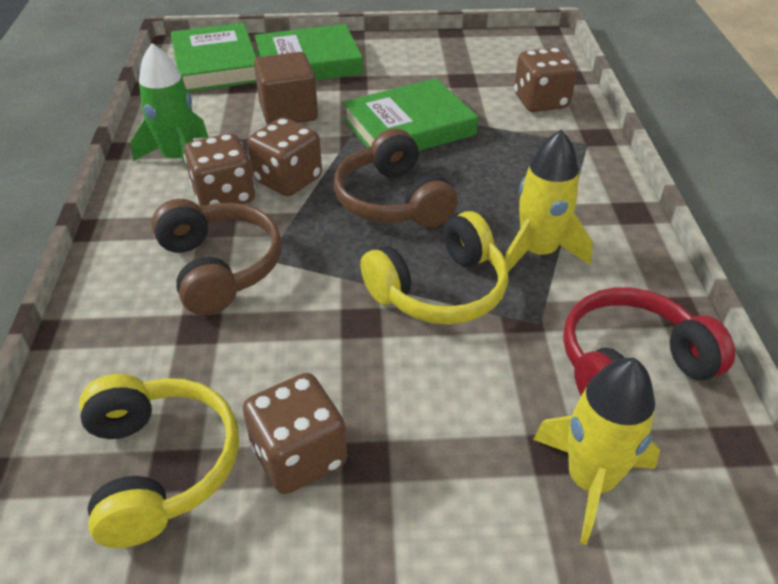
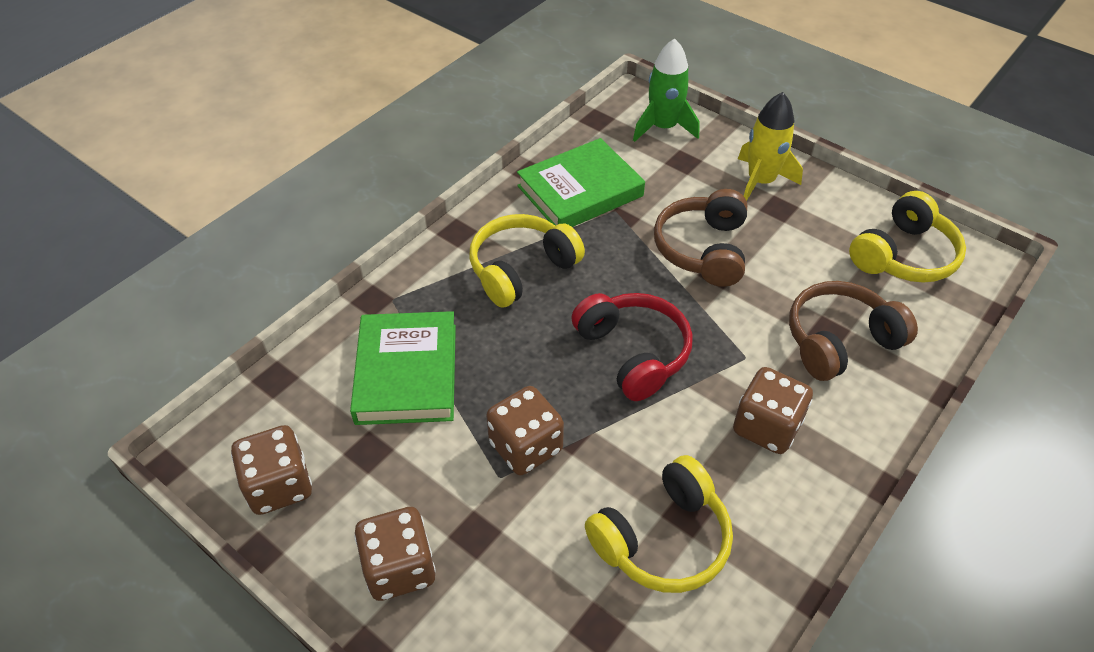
brown cube: 1 -> 0
green book: 3 -> 2
yellow headphones: 2 -> 3
yellow rocket: 2 -> 1

